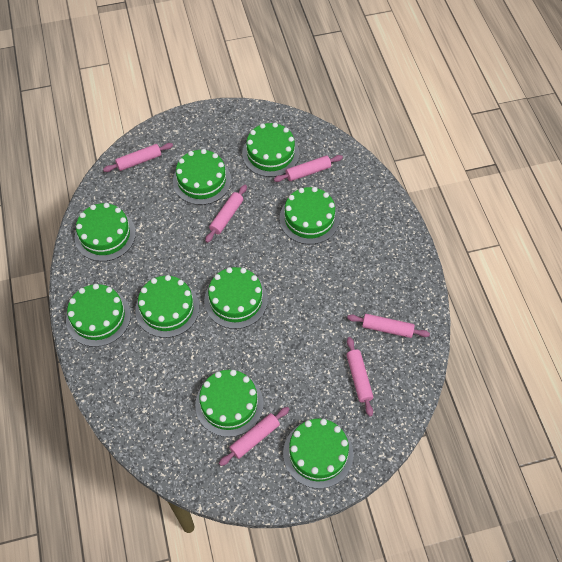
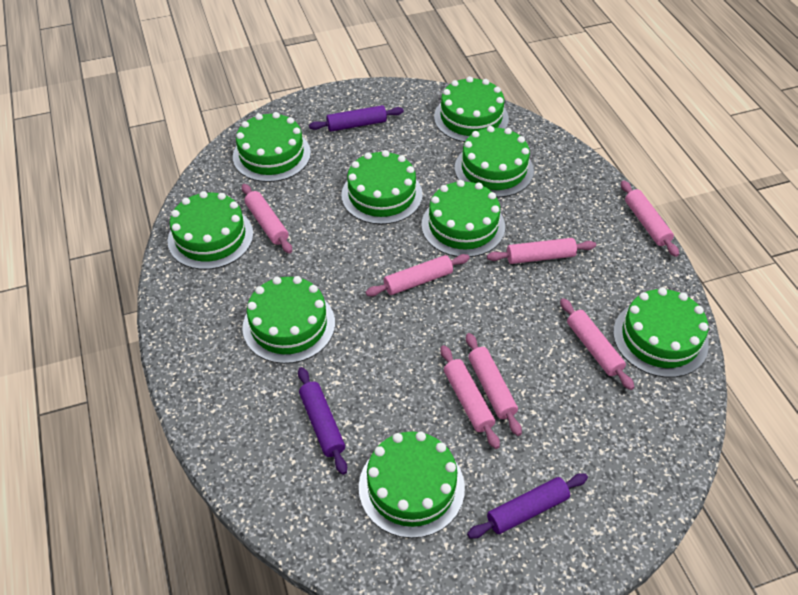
pink rolling pin: 6 -> 7
purple rolling pin: 0 -> 3

